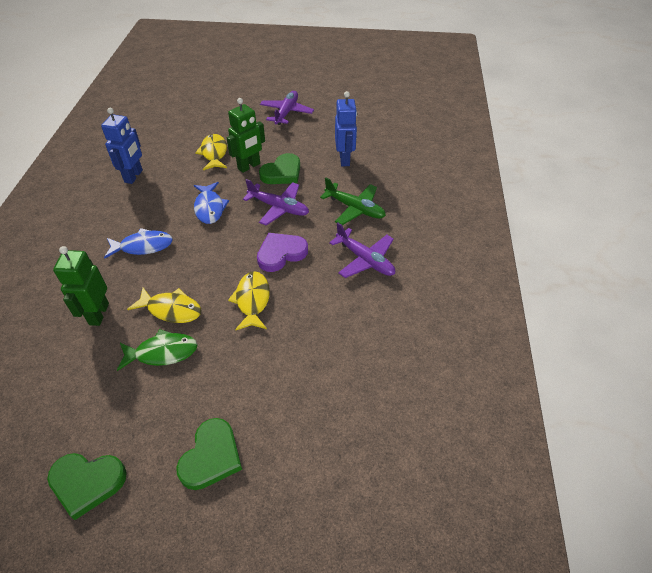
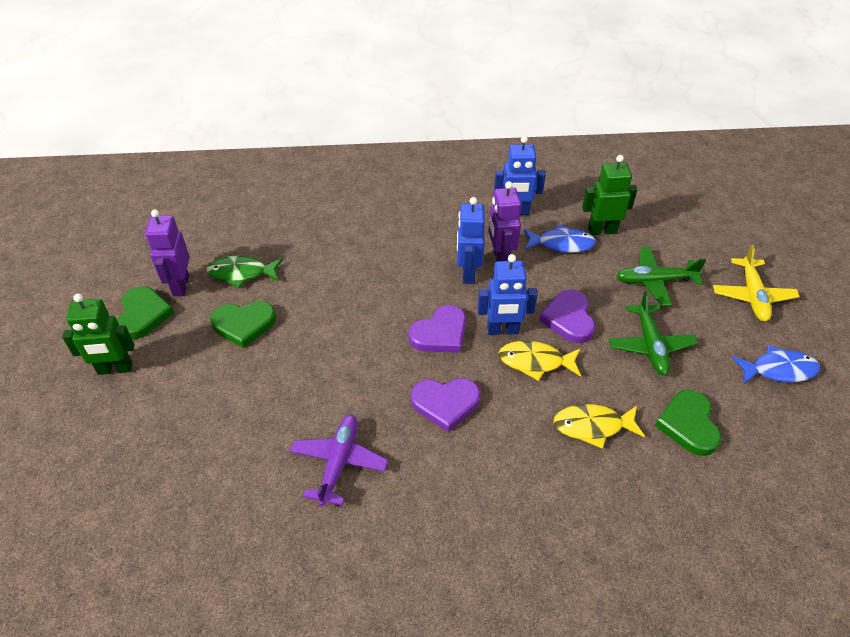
blue robot: 2 -> 3
green plane: 1 -> 2
purple heart: 1 -> 3
purple plane: 3 -> 1
purple robot: 0 -> 2
yellow fish: 3 -> 2
yellow plane: 0 -> 1

